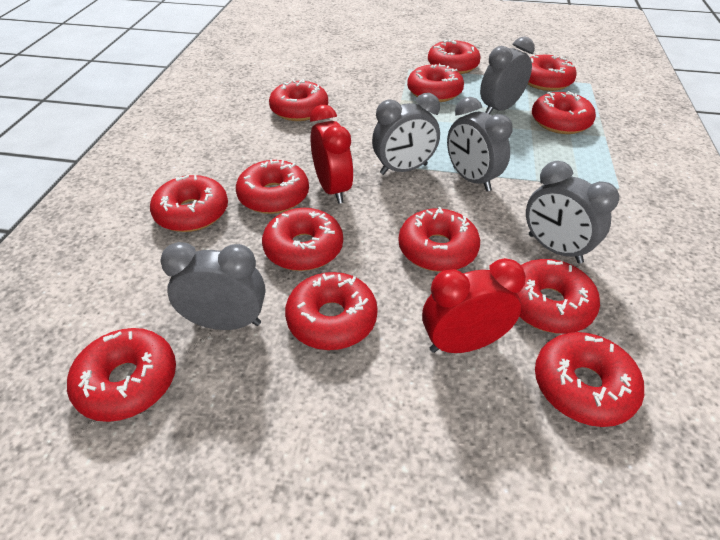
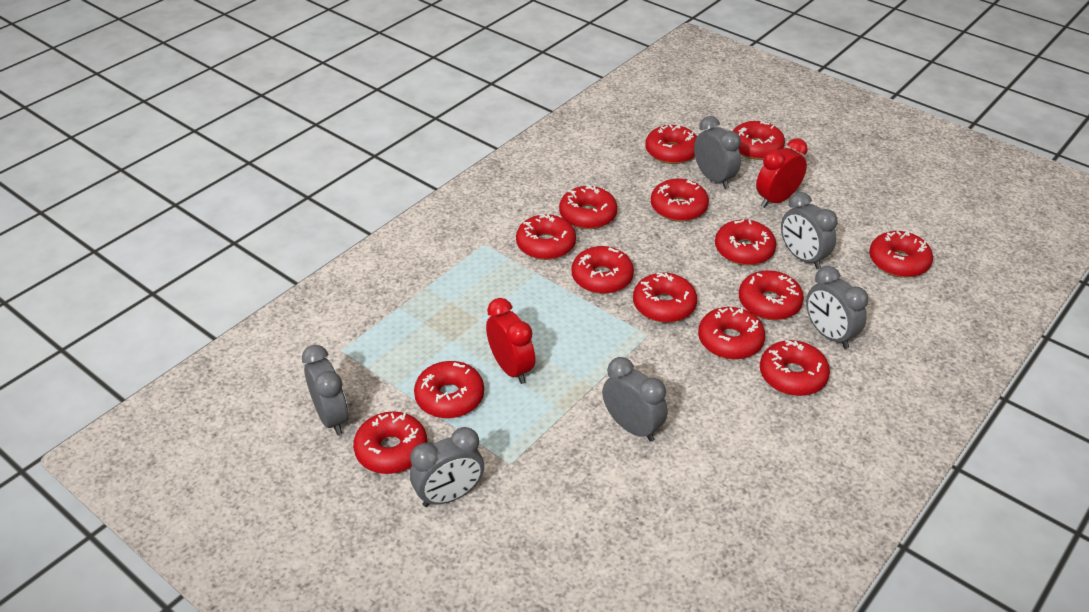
grey clock: 5 -> 6
red donut: 13 -> 14

